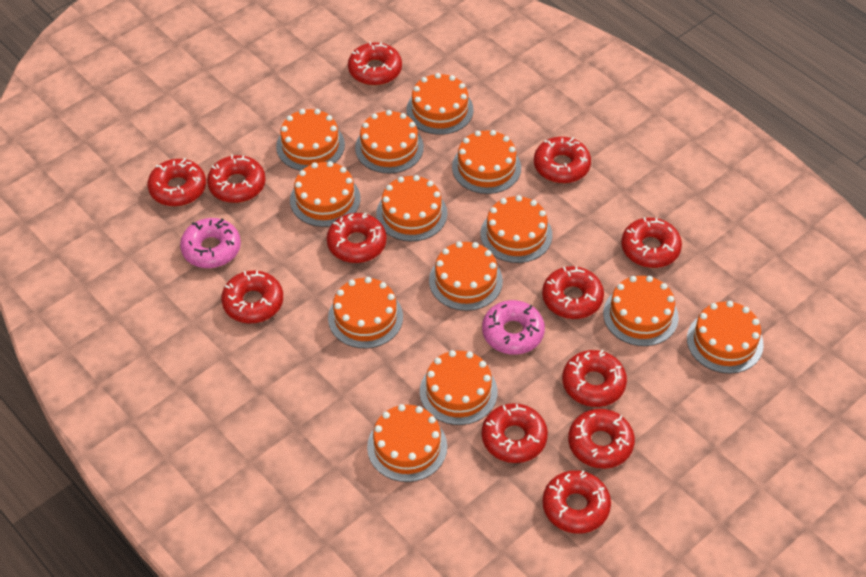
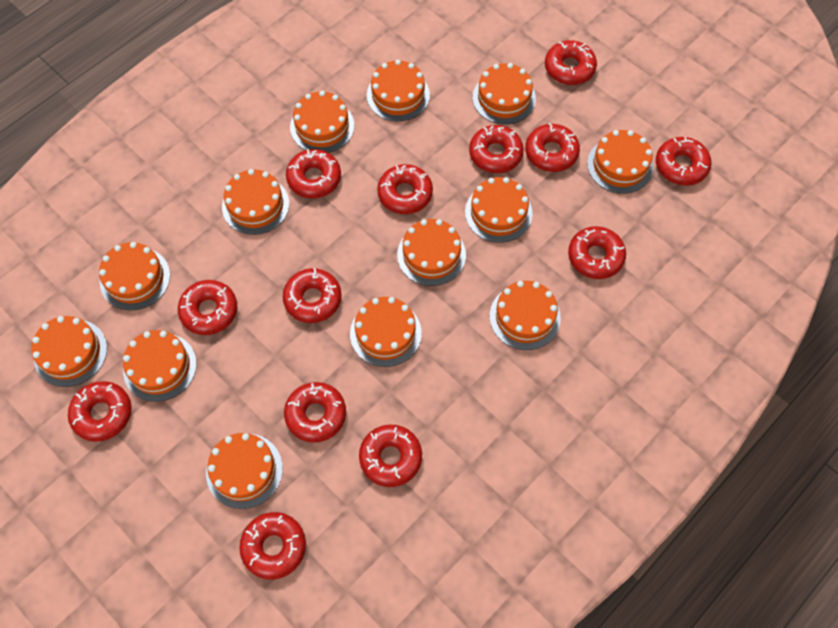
pink donut: 2 -> 0
red donut: 12 -> 13

